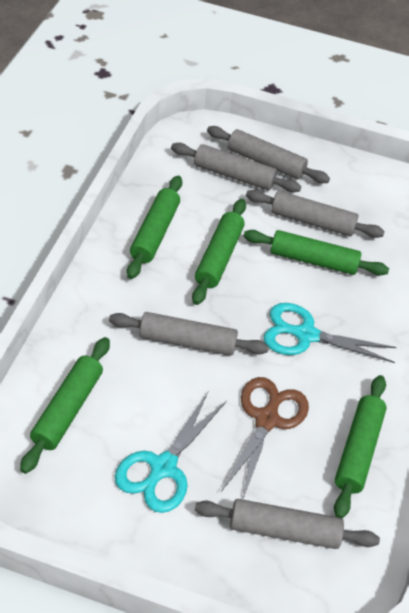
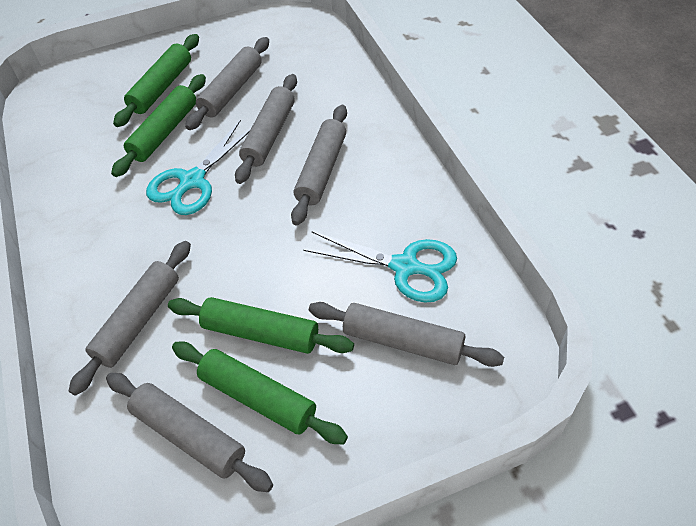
brown scissors: 1 -> 0
green rolling pin: 5 -> 4
grey rolling pin: 5 -> 6

